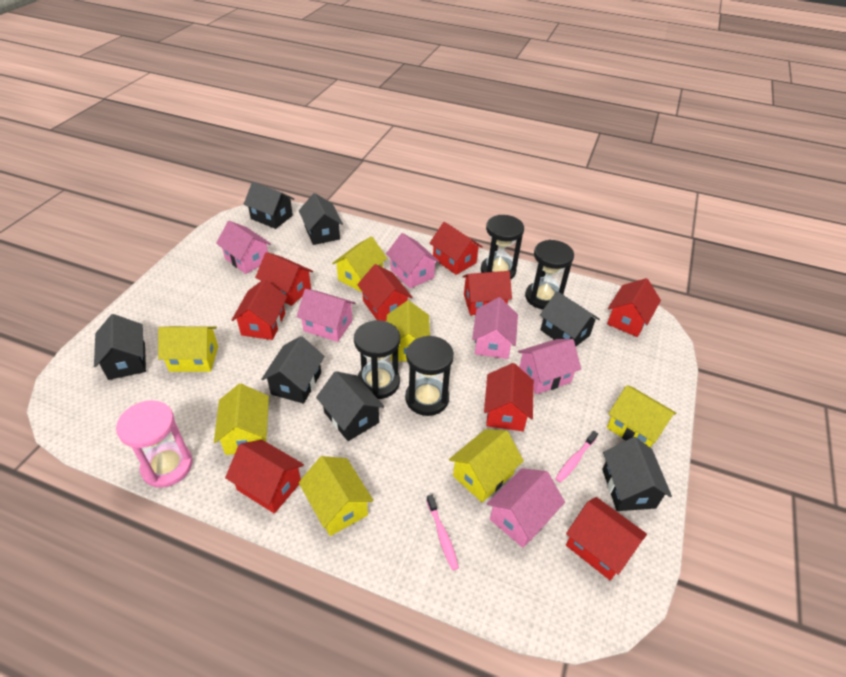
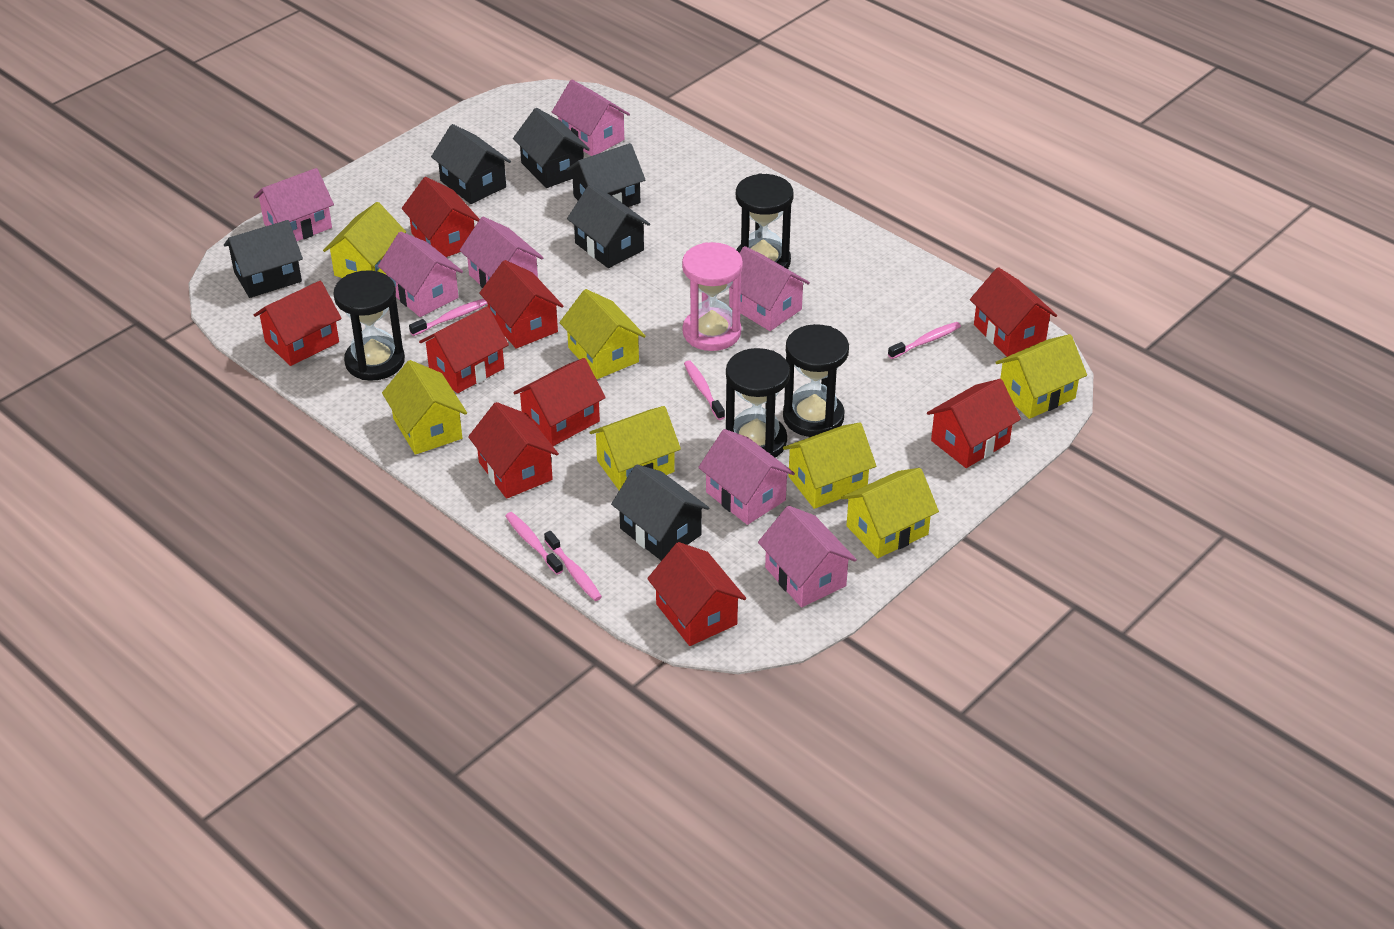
black house: 7 -> 6
pink house: 6 -> 7
pink toothbrush: 2 -> 5

